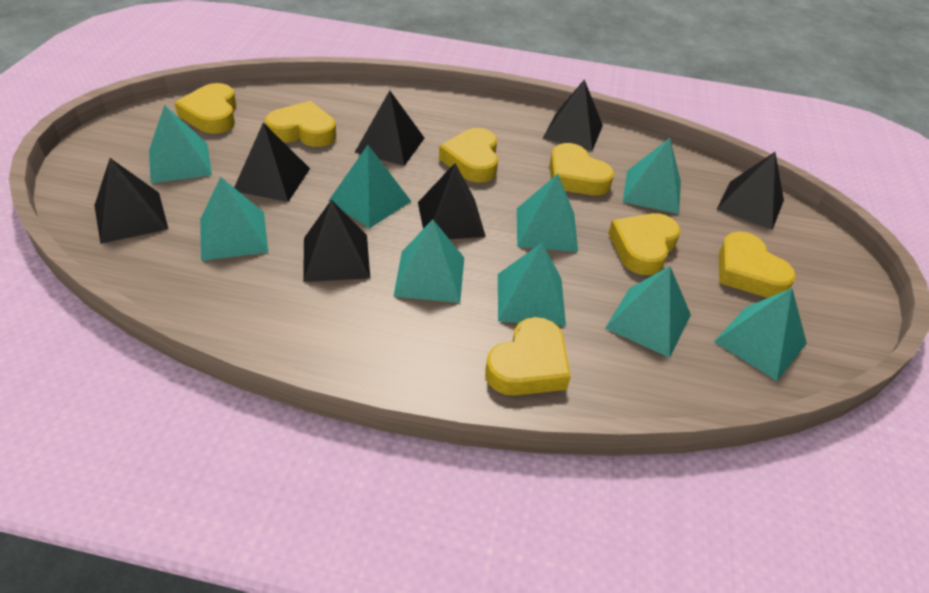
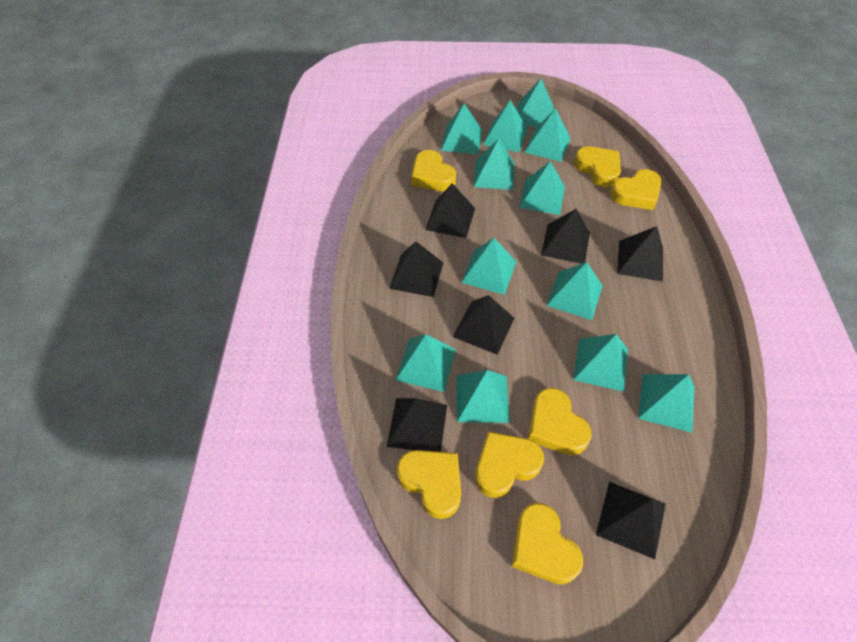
turquoise pyramid: 9 -> 12

